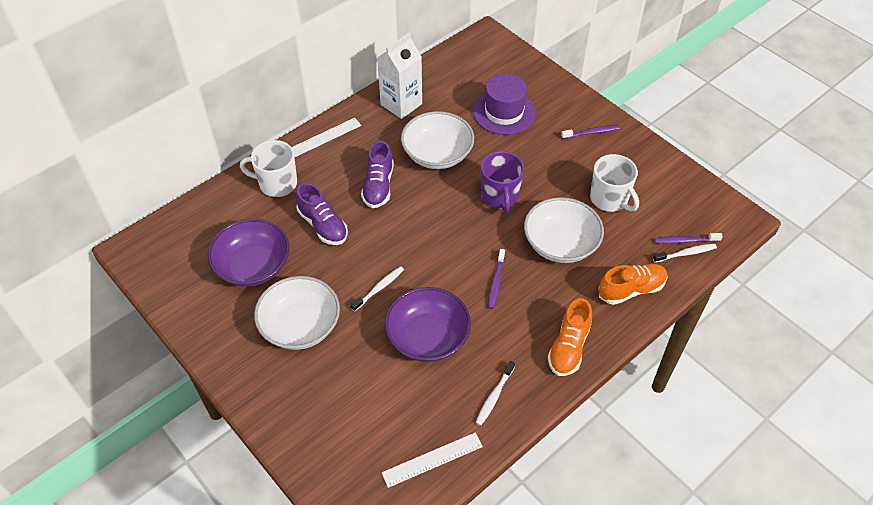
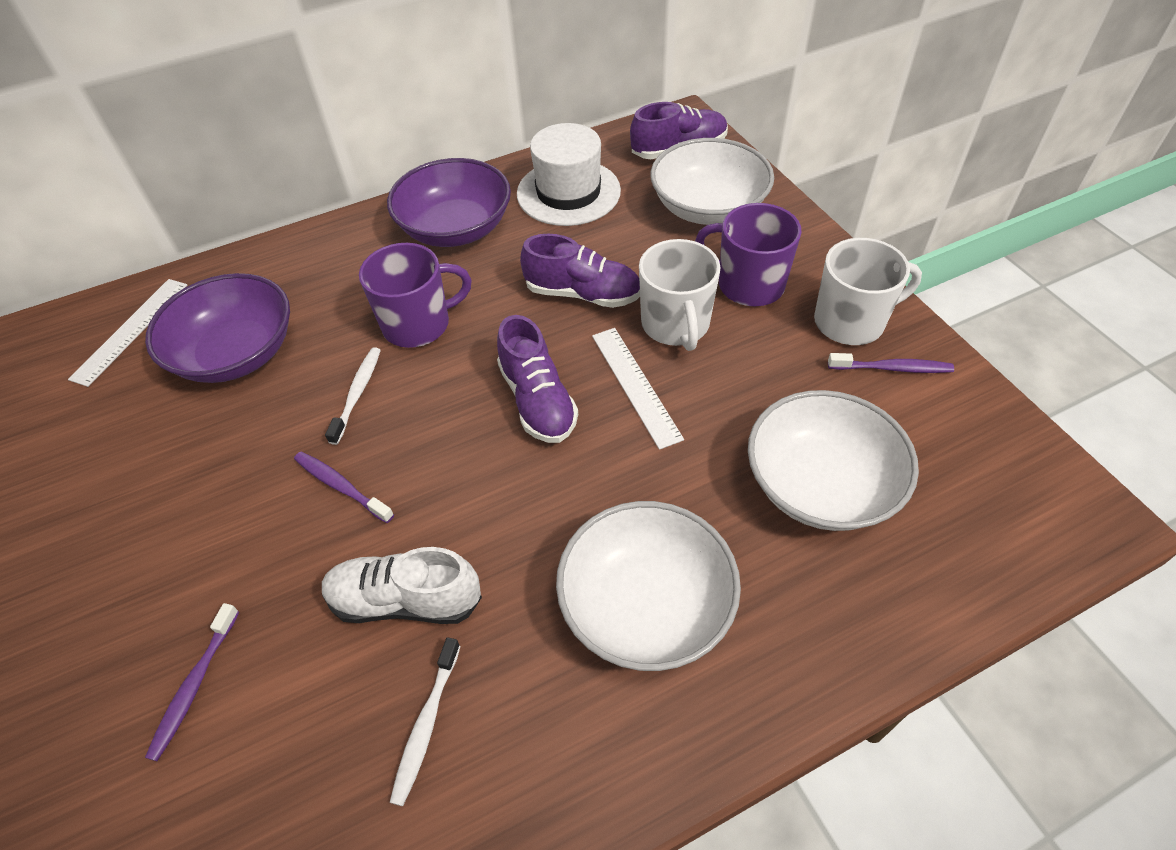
orange shoe: 2 -> 0
purple hat: 1 -> 0
purple mug: 1 -> 2
purple shoe: 2 -> 3
white carton: 1 -> 0
white hat: 0 -> 1
white shoe: 0 -> 1
white toothbrush: 3 -> 2

